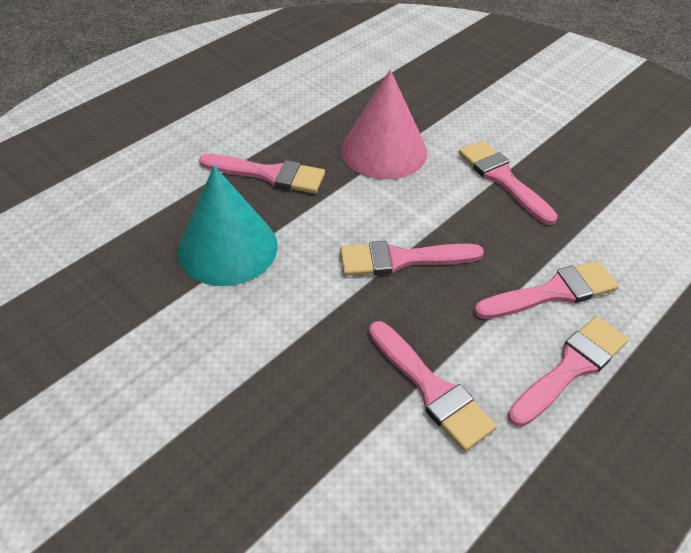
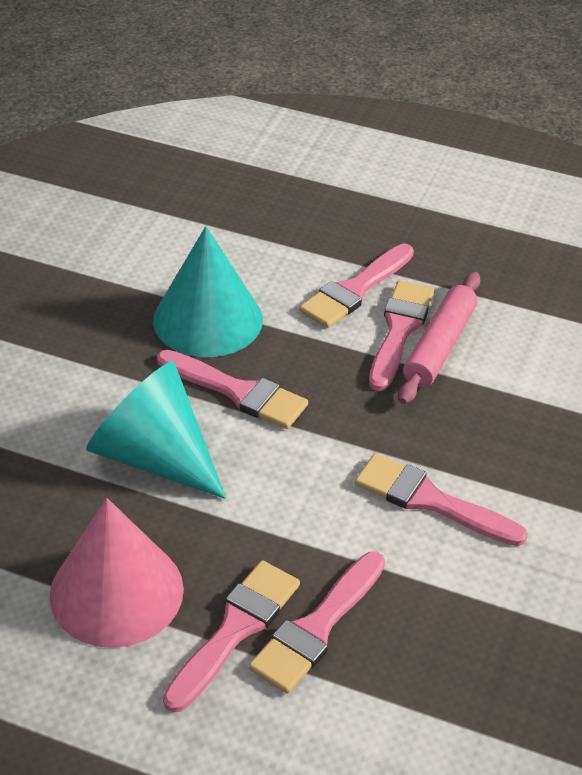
pink rolling pin: 0 -> 1
turquoise cone: 1 -> 2

